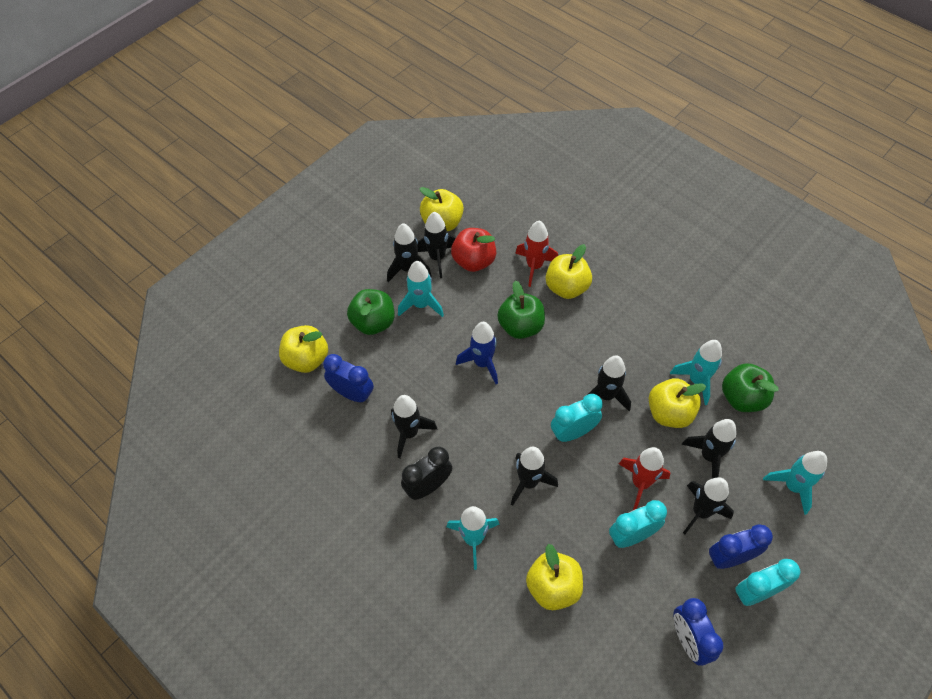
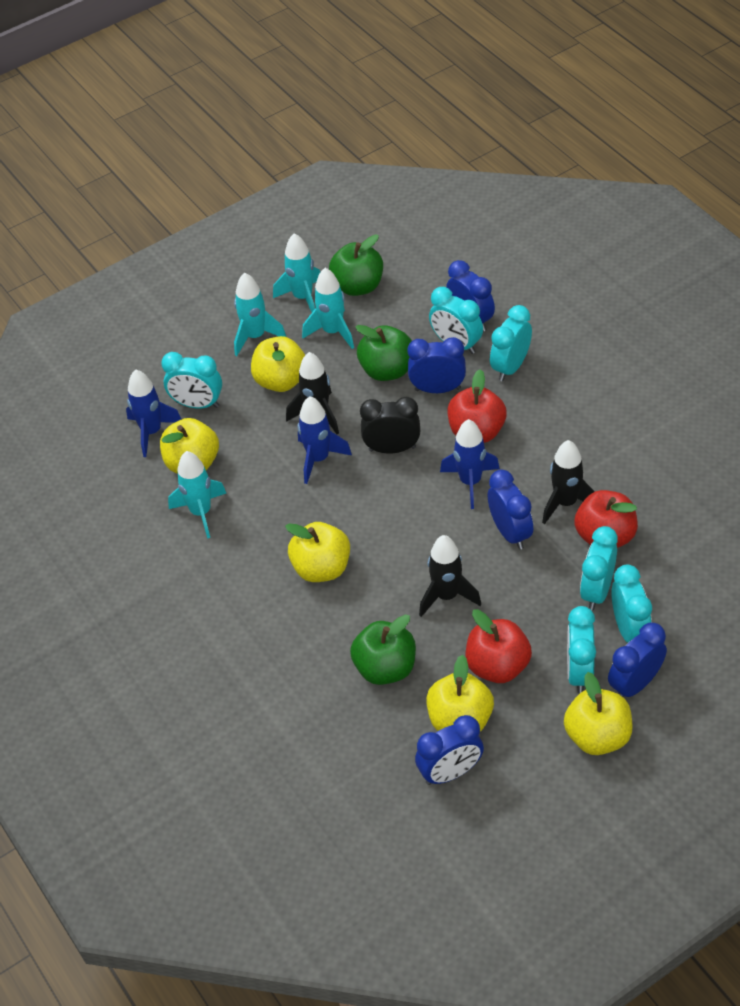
black rocket: 7 -> 3
blue clock: 3 -> 5
blue rocket: 1 -> 3
red apple: 1 -> 3
red rocket: 2 -> 0
turquoise clock: 3 -> 6

